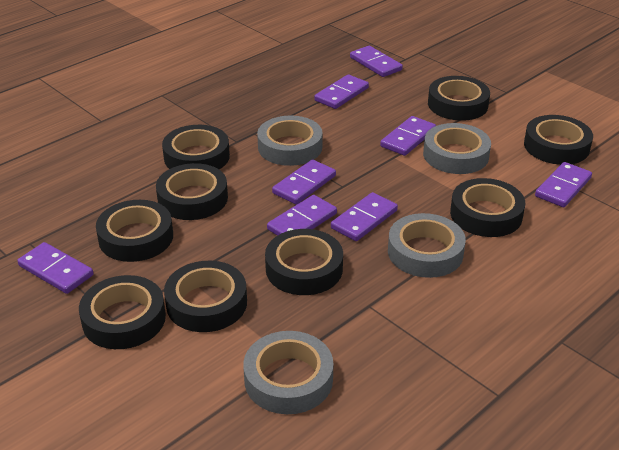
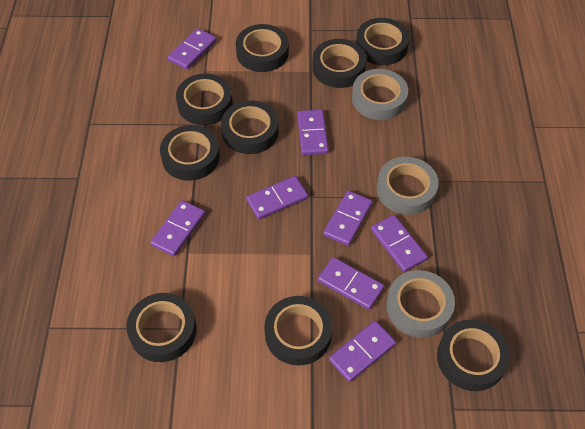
grey tape: 4 -> 3

